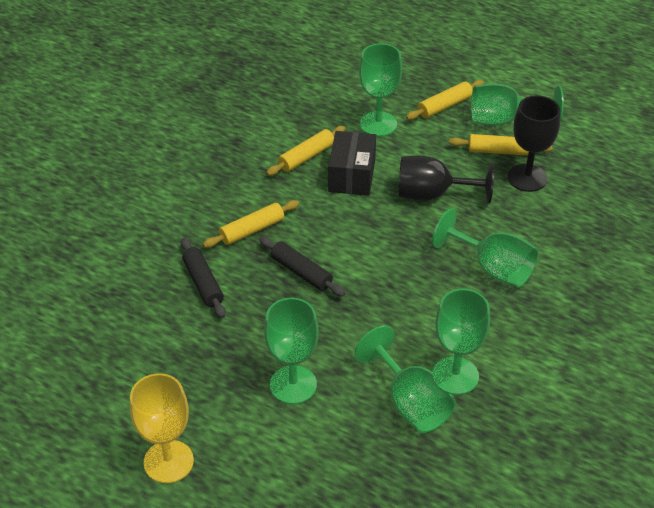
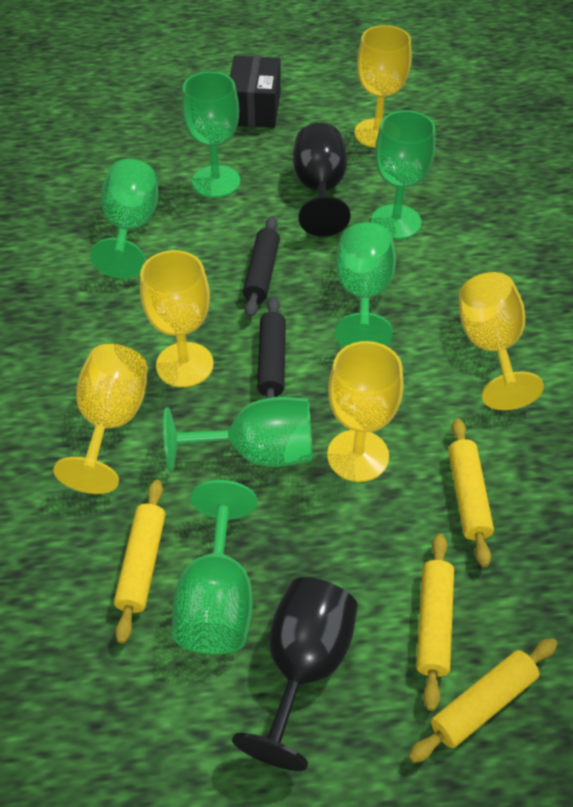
yellow goblet: 1 -> 5

